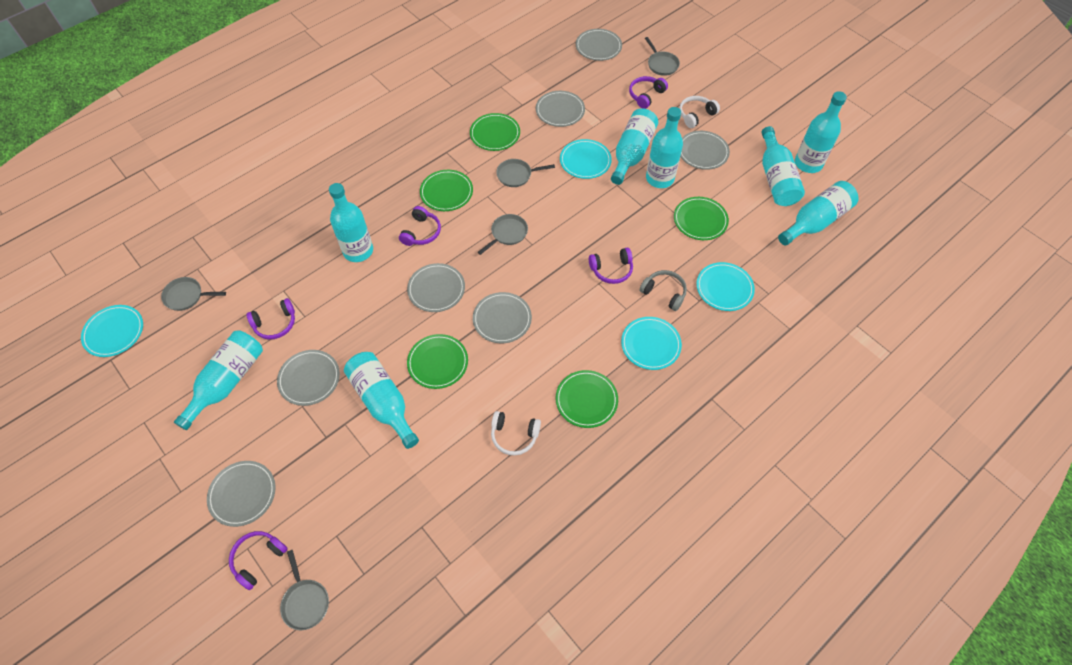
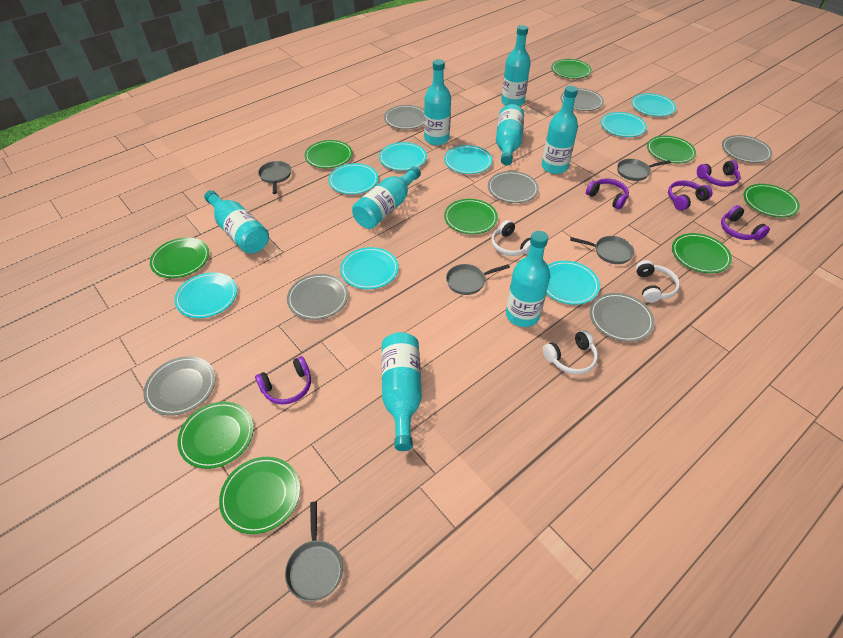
green plate: 5 -> 9
grey headphones: 1 -> 0
turquoise plate: 4 -> 8
white headphones: 2 -> 3

